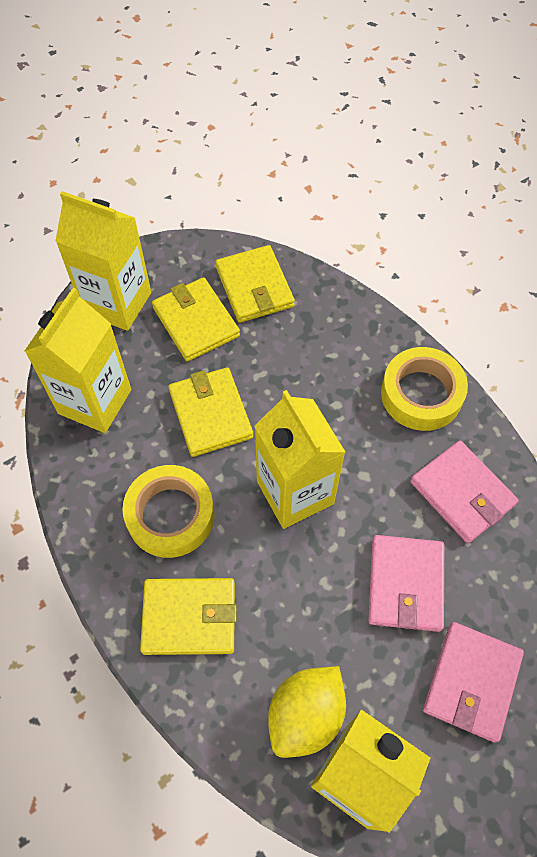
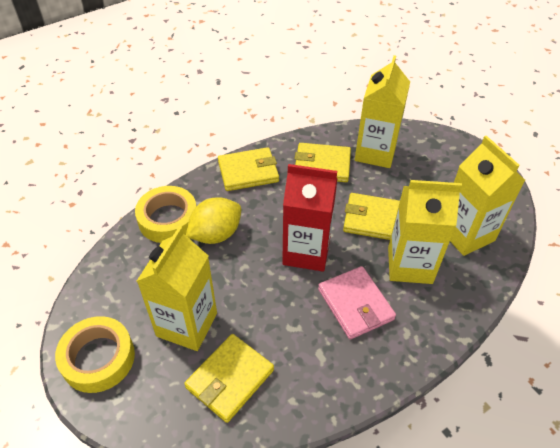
pink wallet: 3 -> 1
red carton: 0 -> 1

